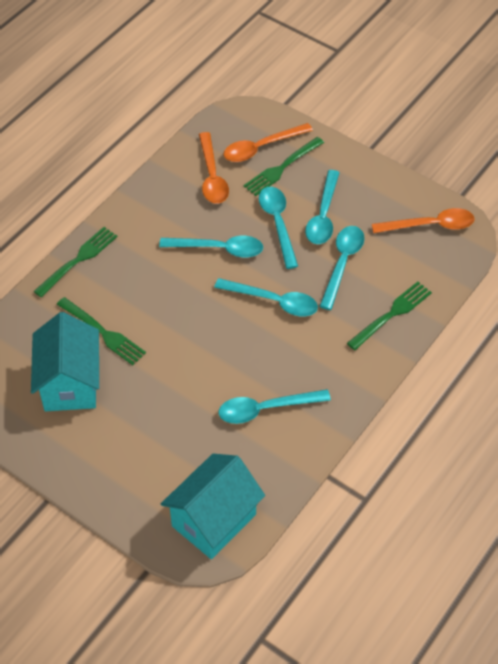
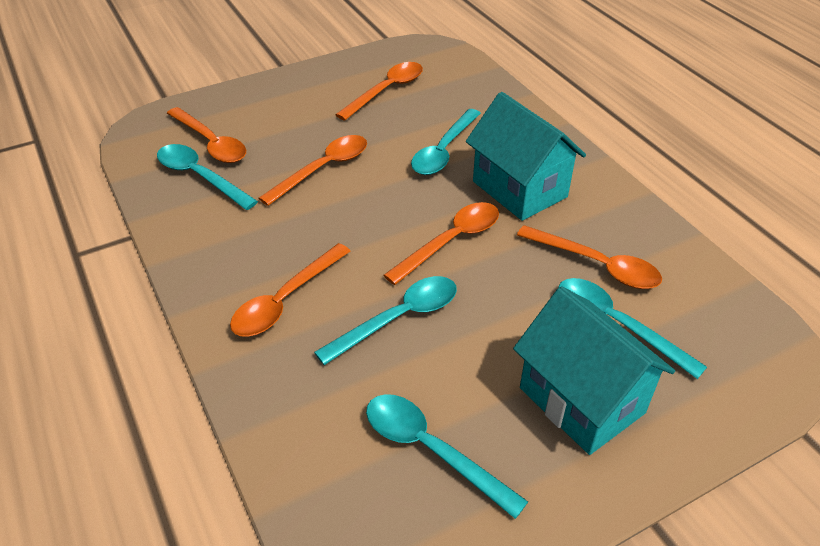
green fork: 4 -> 0
orange spoon: 3 -> 6
turquoise spoon: 6 -> 5

